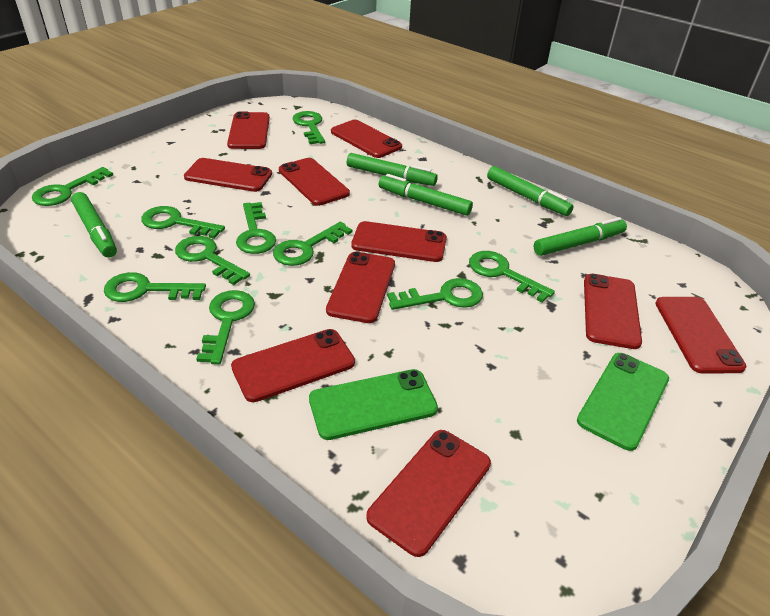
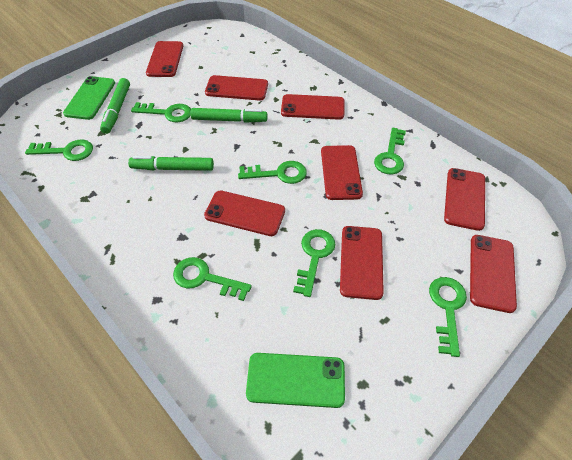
green key: 10 -> 7
green marker: 5 -> 3
red phone: 10 -> 8

